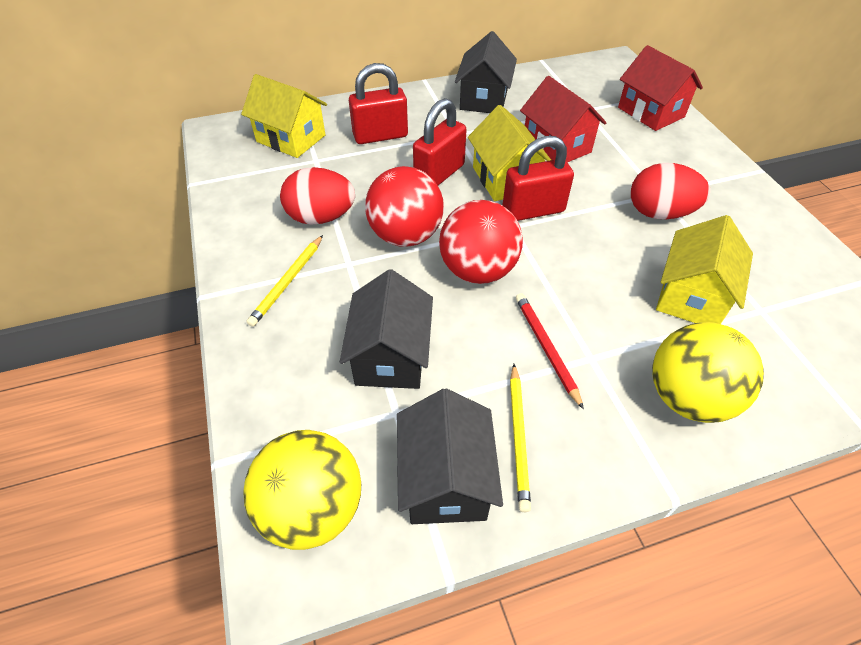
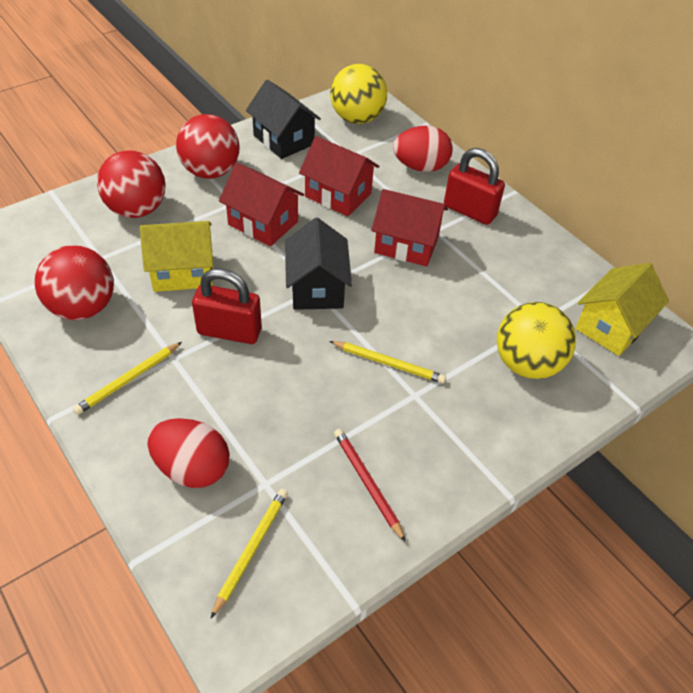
black house: 3 -> 2
red ball: 2 -> 3
red house: 2 -> 3
red padlock: 3 -> 2
yellow house: 3 -> 2
yellow pencil: 2 -> 3

